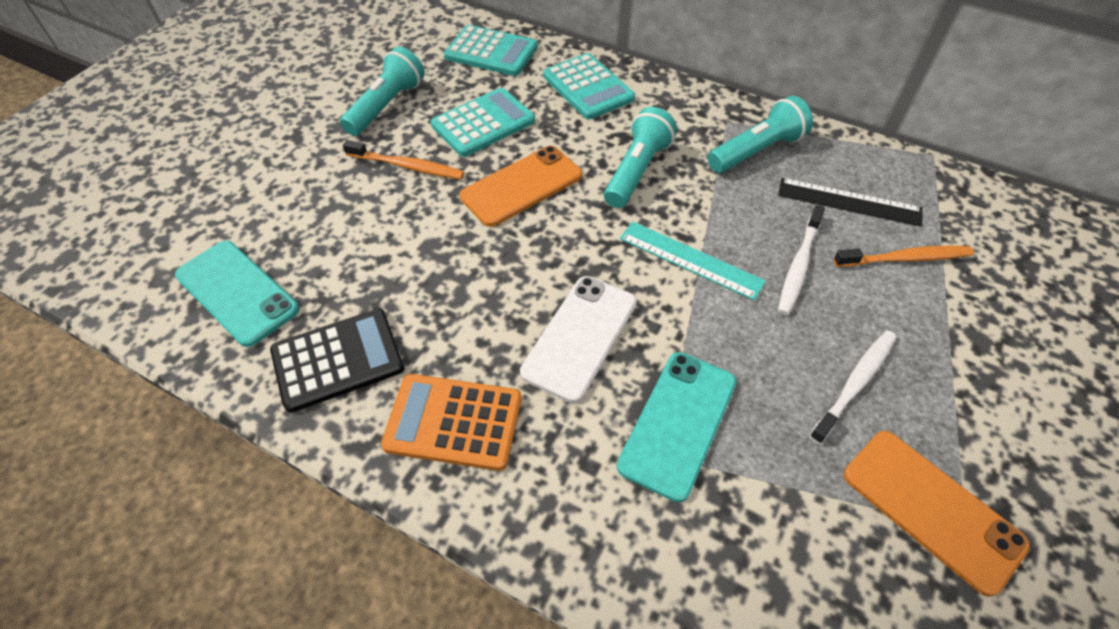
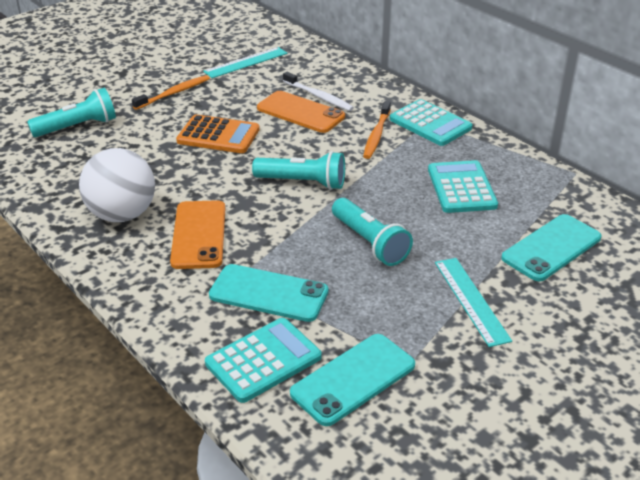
black calculator: 1 -> 0
black ruler: 1 -> 0
turquoise phone: 2 -> 3
turquoise ruler: 1 -> 2
white ball: 0 -> 1
white phone: 1 -> 0
white toothbrush: 2 -> 1

